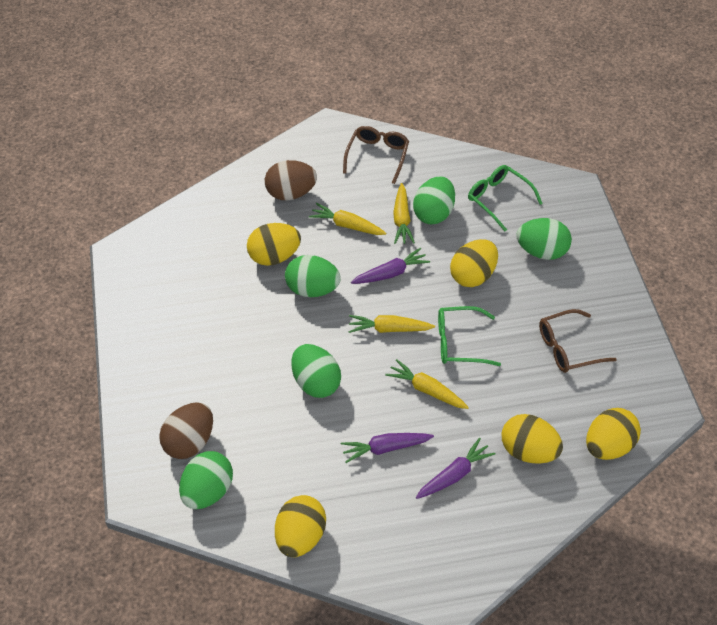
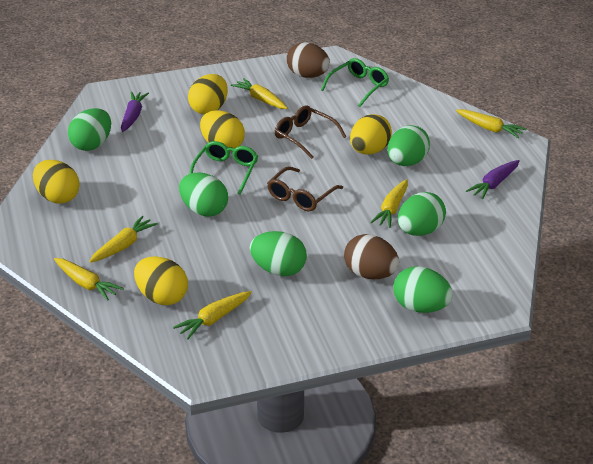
green egg: 5 -> 6
purple carrot: 3 -> 2
yellow carrot: 4 -> 6

